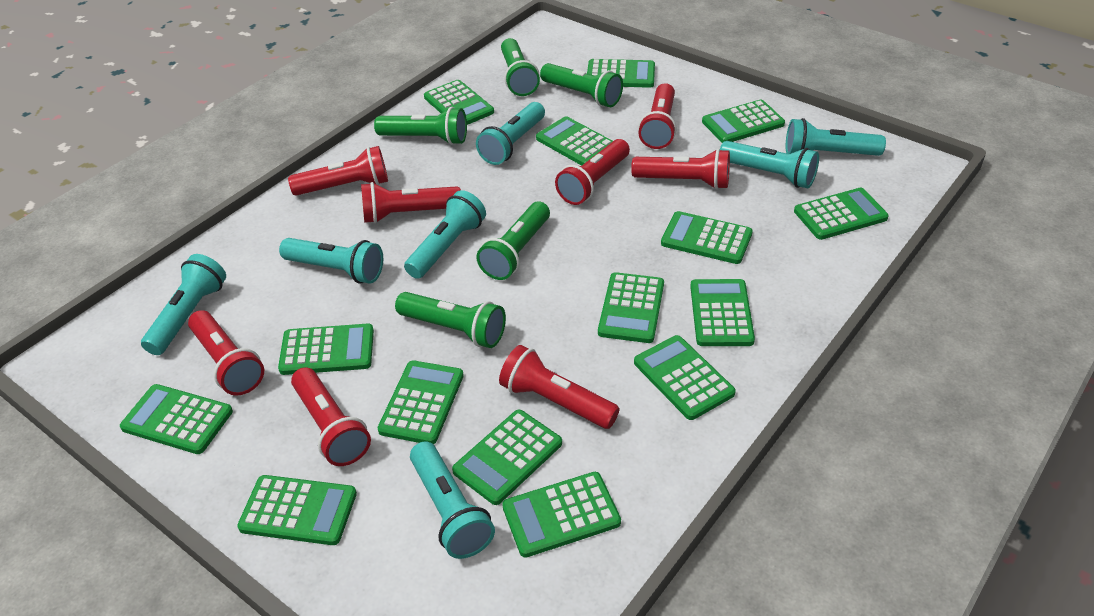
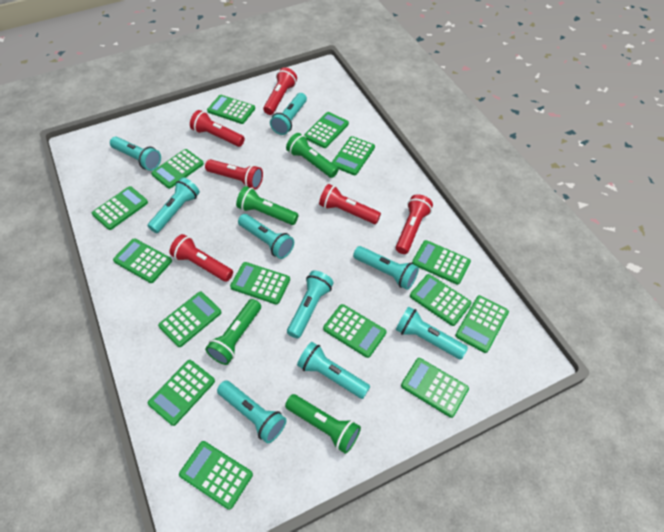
green flashlight: 5 -> 4
red flashlight: 8 -> 6
turquoise flashlight: 7 -> 9

